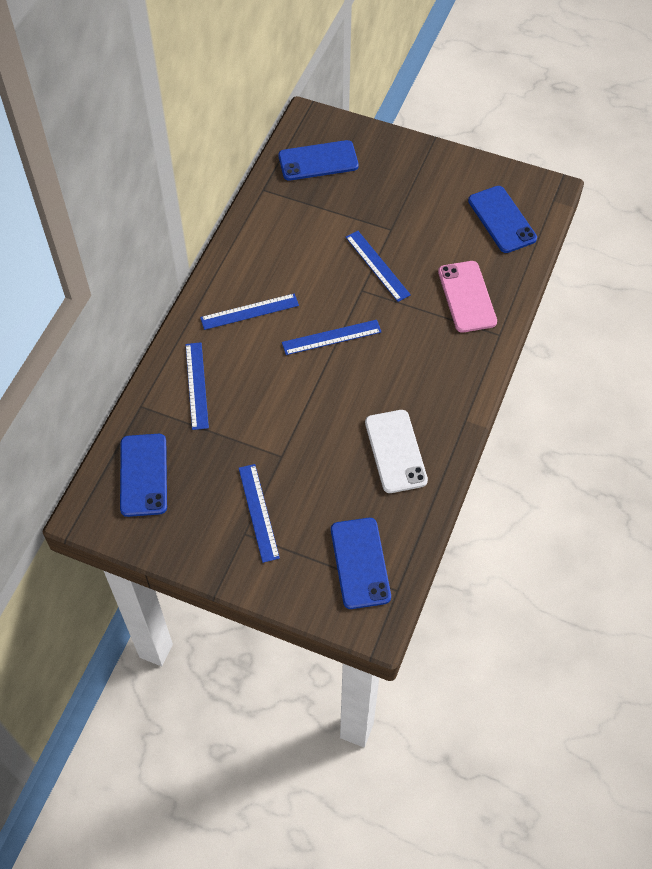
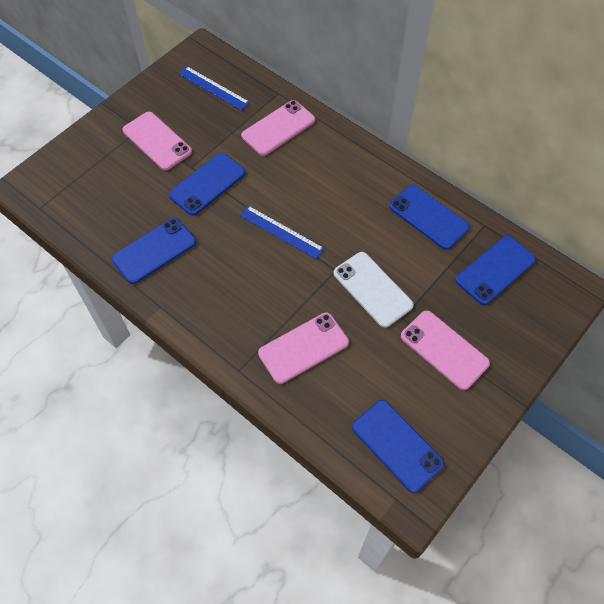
blue phone: 4 -> 5
blue ruler: 5 -> 2
pink phone: 1 -> 4

